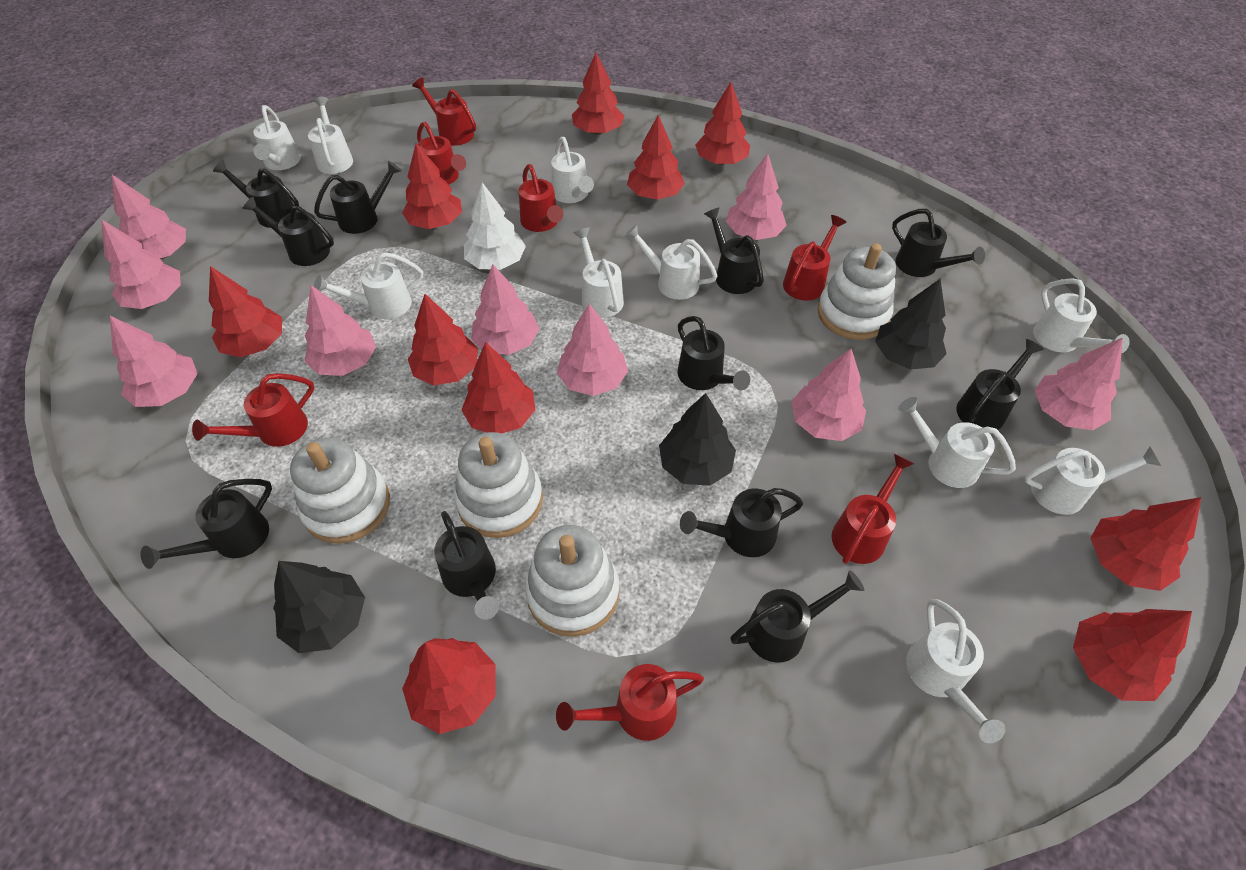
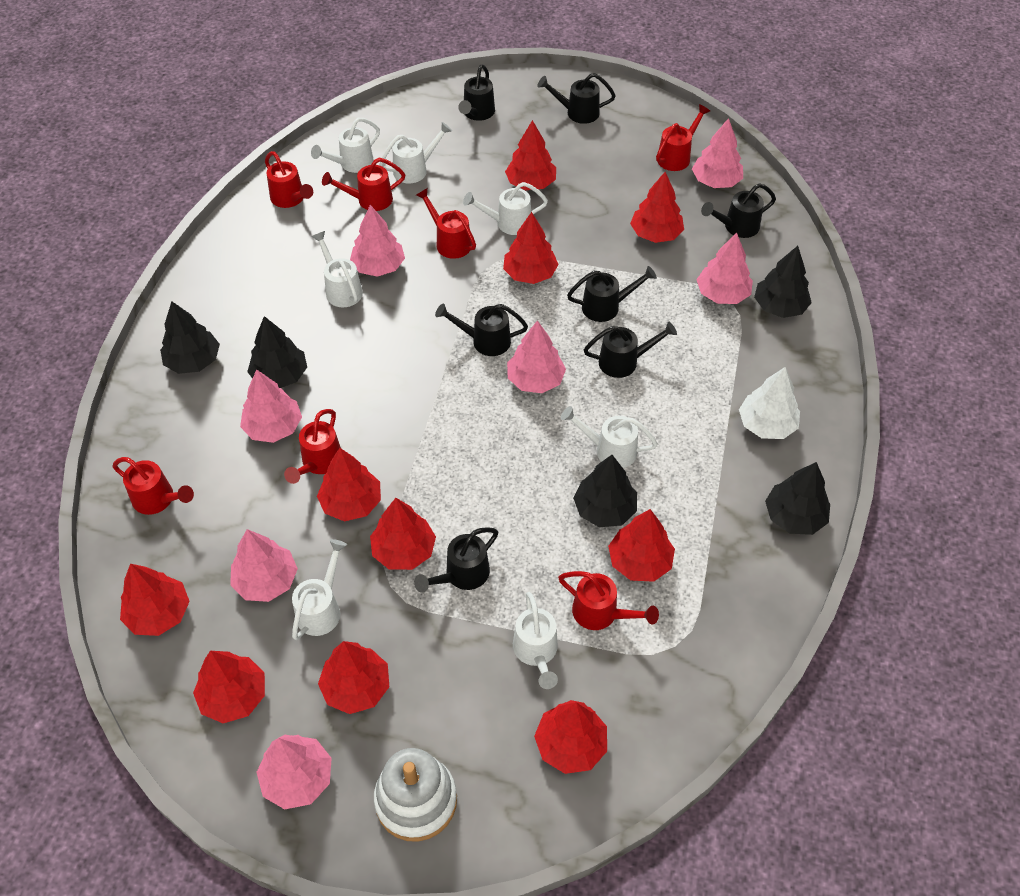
black tree: 3 -> 5
black watering can: 11 -> 7
pink tree: 9 -> 7
white stacking toy: 4 -> 1
white watering can: 10 -> 7

